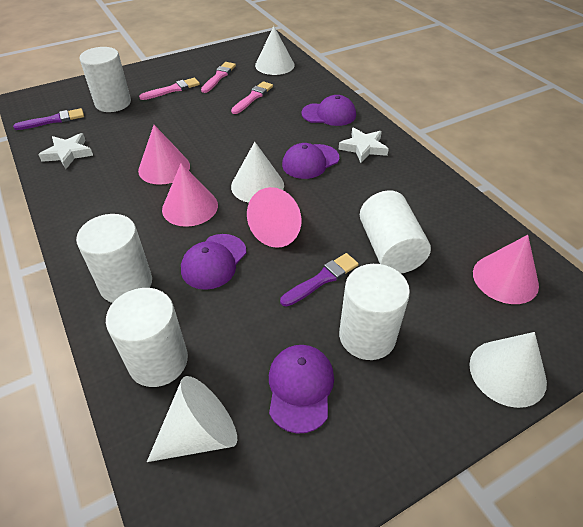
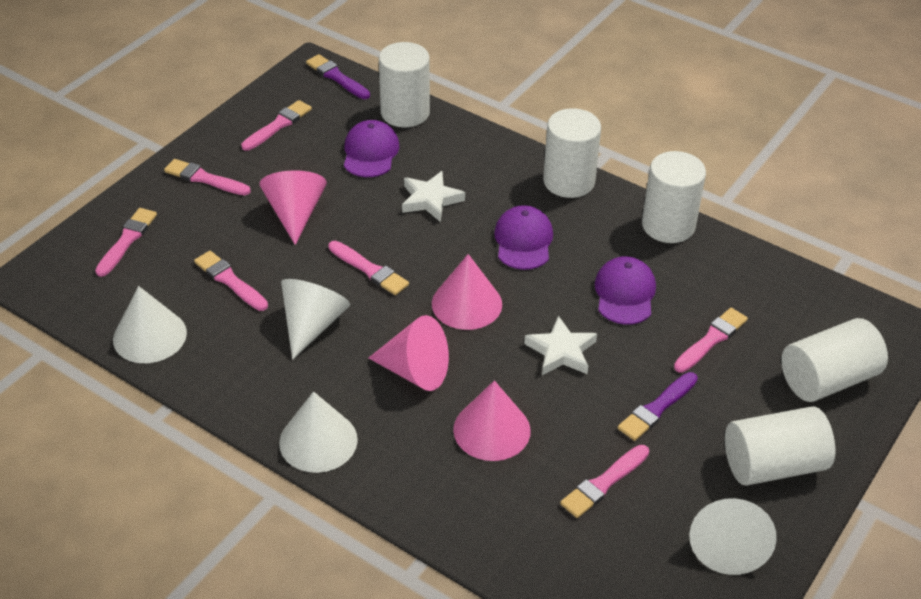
pink brush: 3 -> 7
purple cap: 4 -> 3

